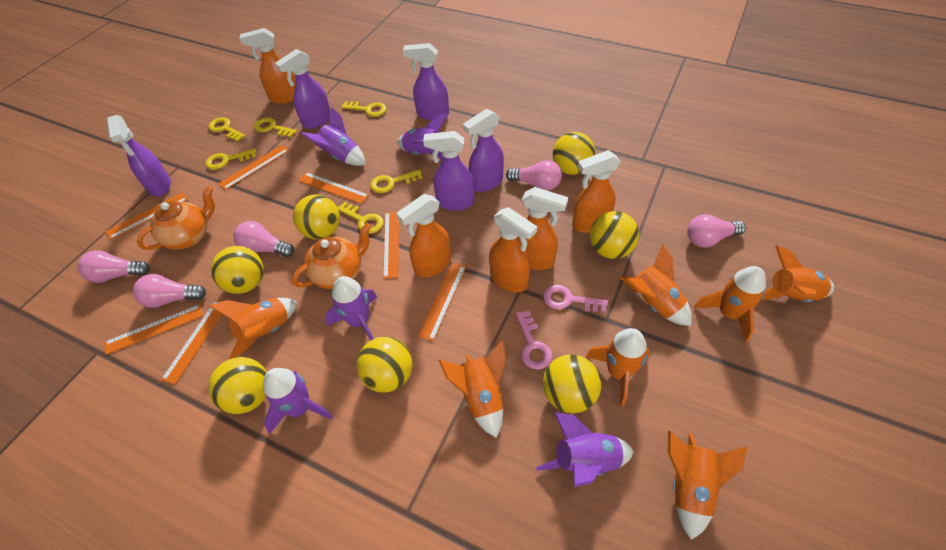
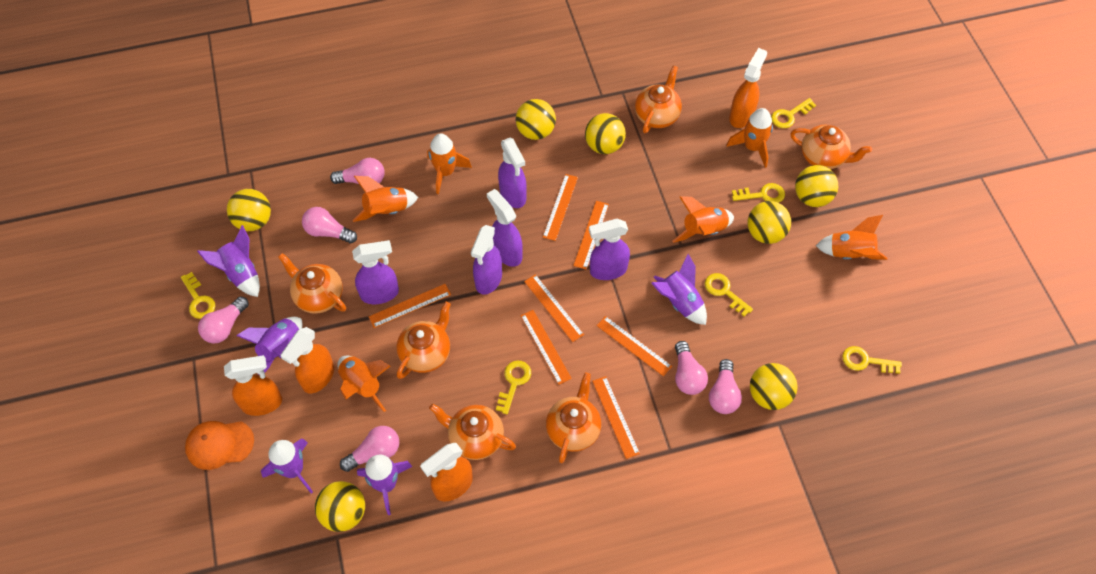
orange cap: 0 -> 1
orange rocket: 7 -> 6
orange spray bottle: 5 -> 4
orange teapot: 2 -> 6
pink key: 2 -> 0
pink light bulb: 5 -> 6

